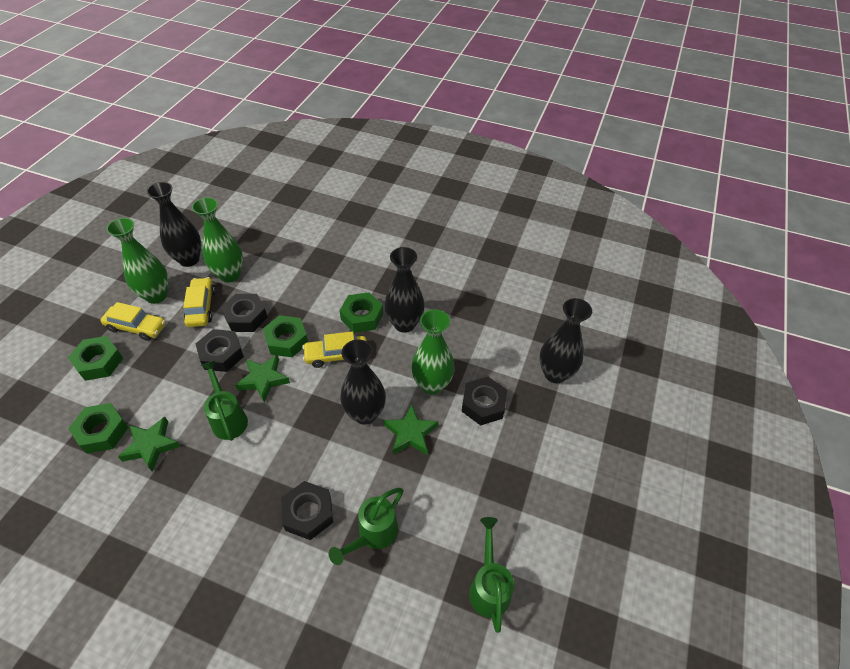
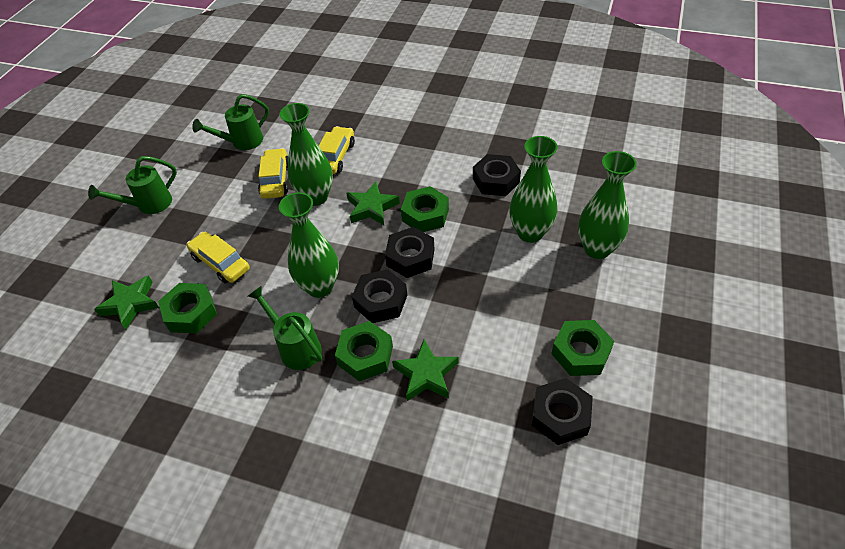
black vase: 4 -> 0
green vase: 3 -> 4

